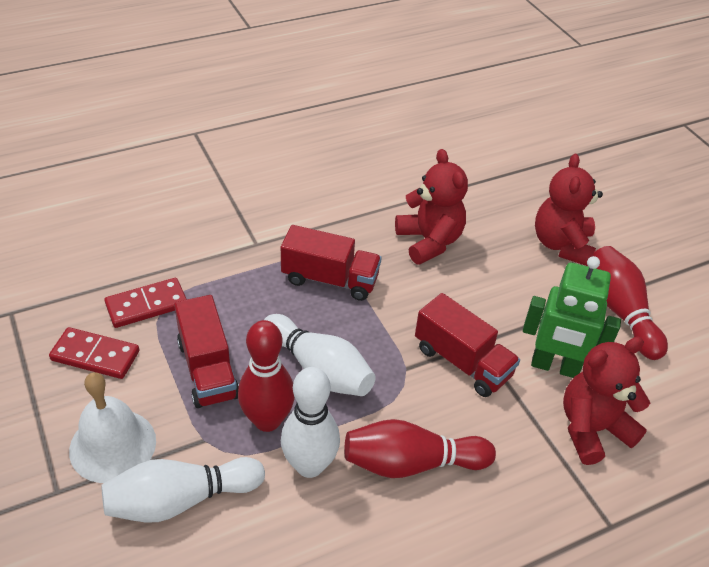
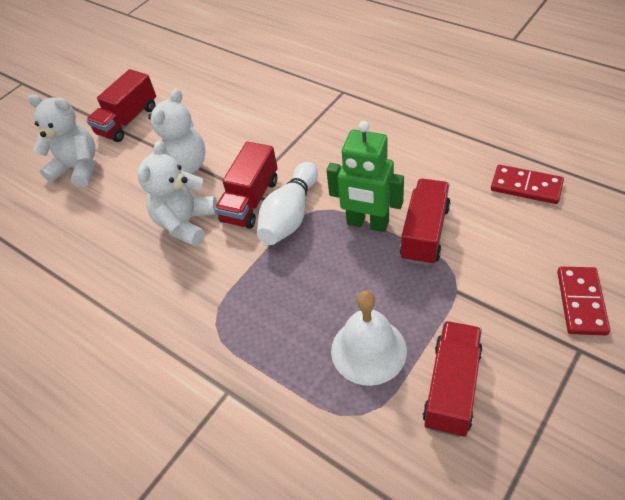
red bowling pin: 3 -> 0
red teddy bear: 3 -> 0
red truck: 3 -> 4
white bowling pin: 3 -> 1
white teddy bear: 0 -> 3

